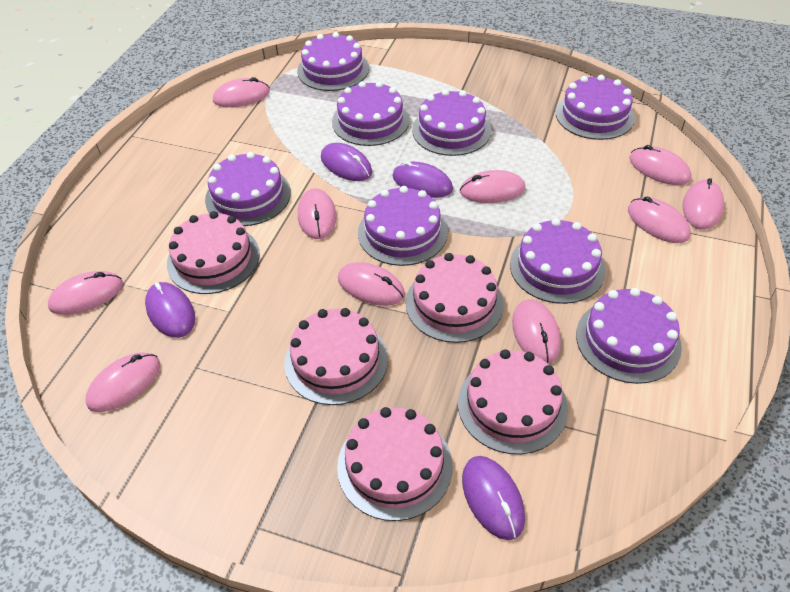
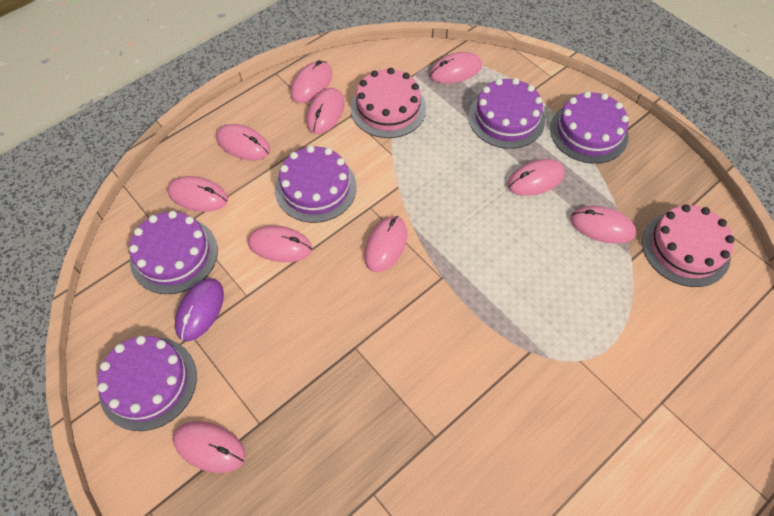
pink cake: 5 -> 2
purple cake: 8 -> 5
purple mouse: 4 -> 1

